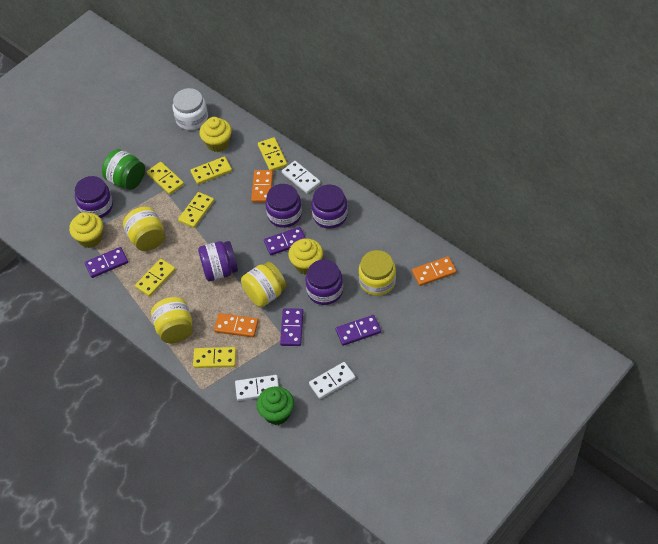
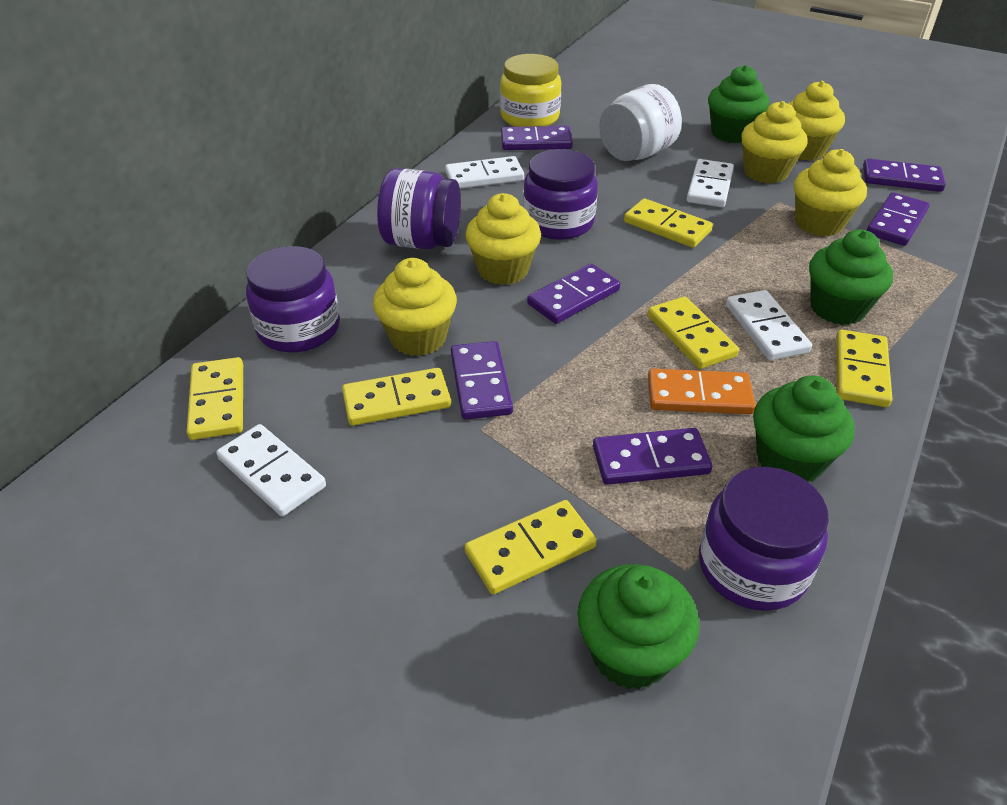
green cupcake: 1 -> 4
green jar: 1 -> 0
orange domino: 3 -> 1
purple domino: 4 -> 6
purple jar: 5 -> 4
white domino: 3 -> 4
yellow cupcake: 3 -> 5
yellow jar: 4 -> 1

